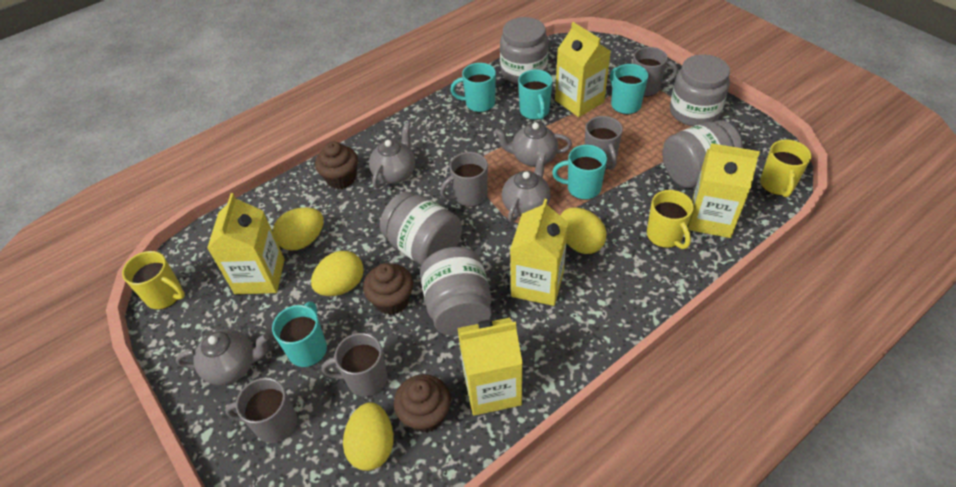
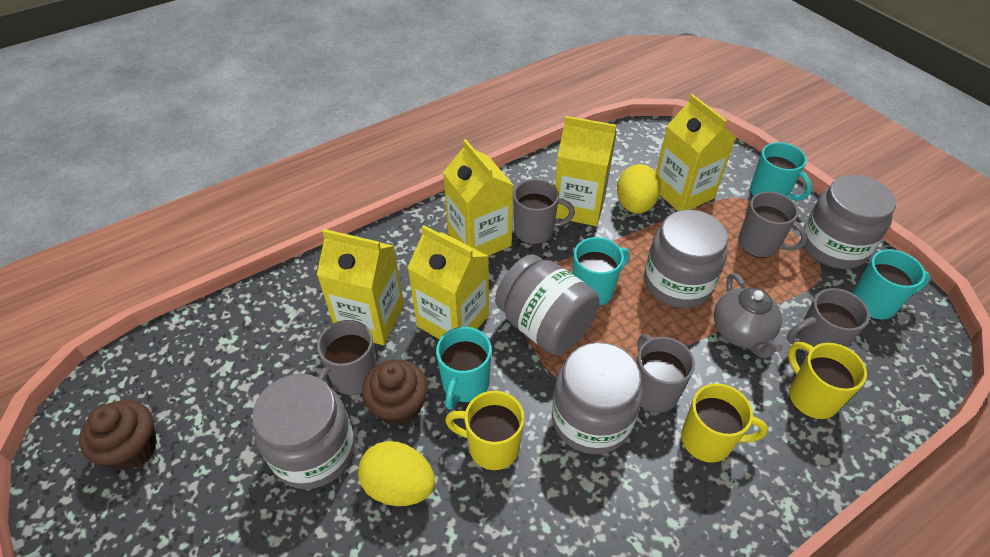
brown cupcake: 3 -> 2
grey teapot: 4 -> 1
turquoise mug: 5 -> 4
yellow egg: 4 -> 2

